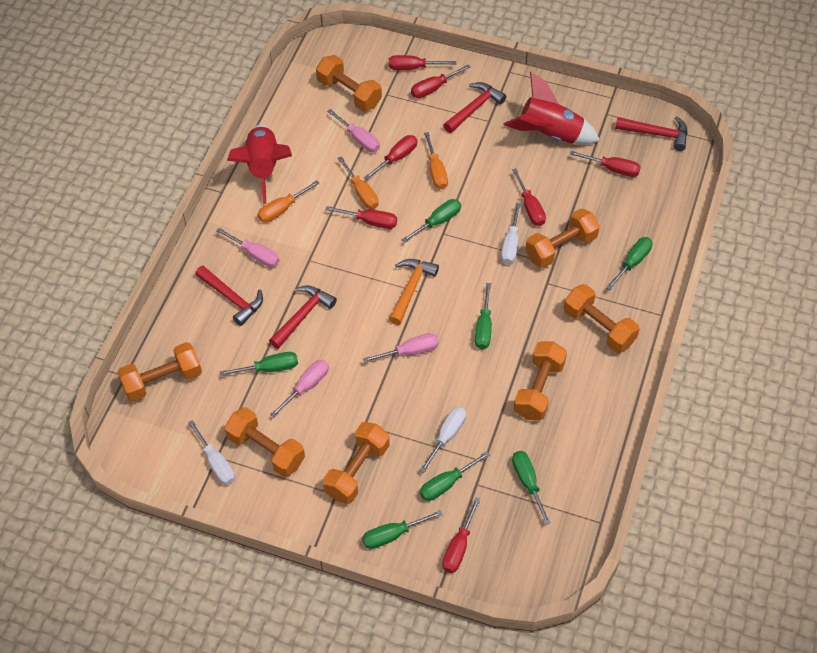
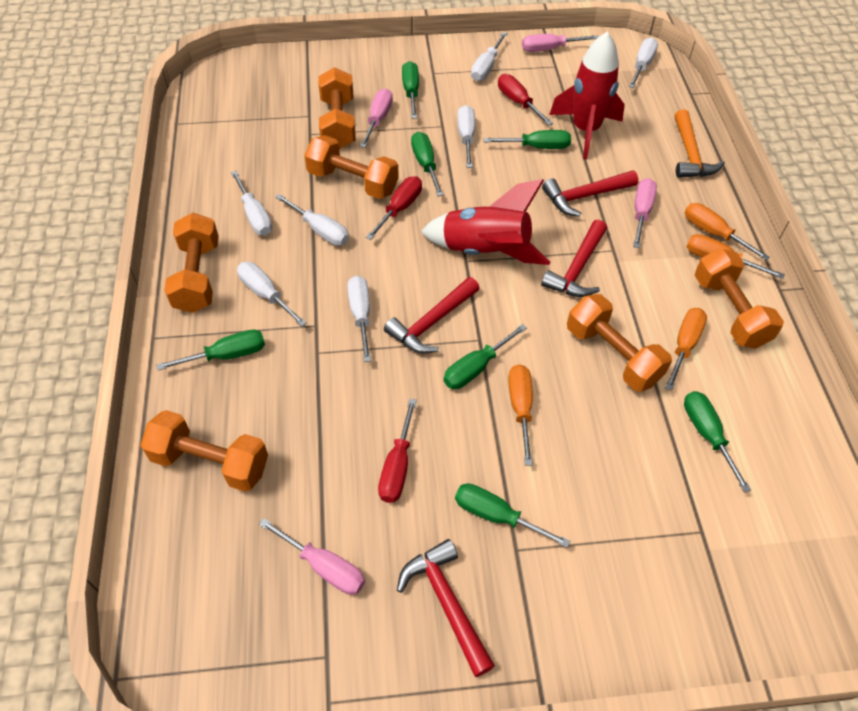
orange dumbbell: 7 -> 6
orange screwdriver: 3 -> 4
red screwdriver: 7 -> 3
white screwdriver: 3 -> 7

